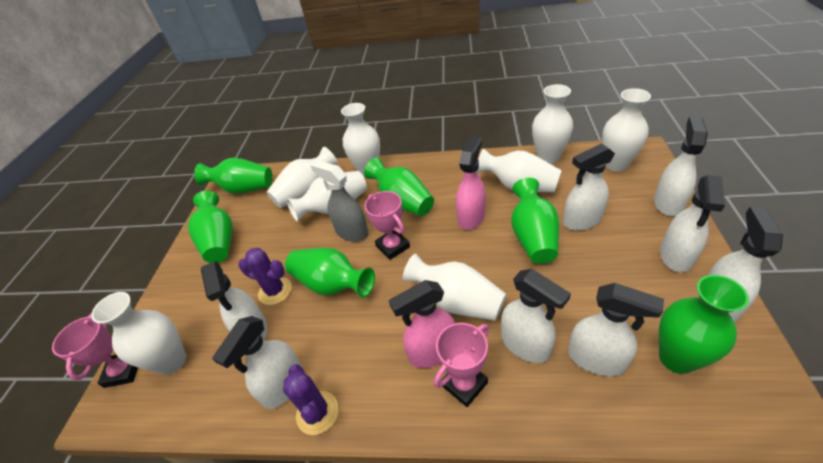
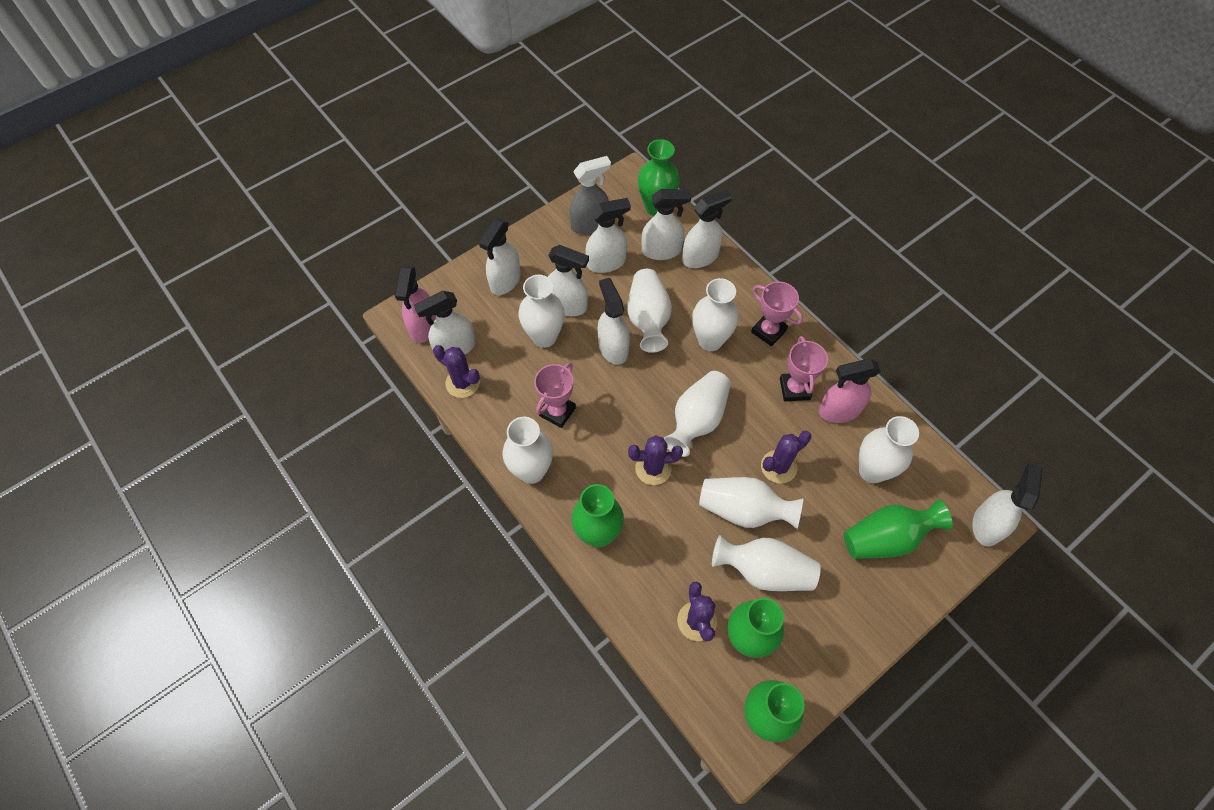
green vase: 6 -> 5
purple cactus: 2 -> 4

